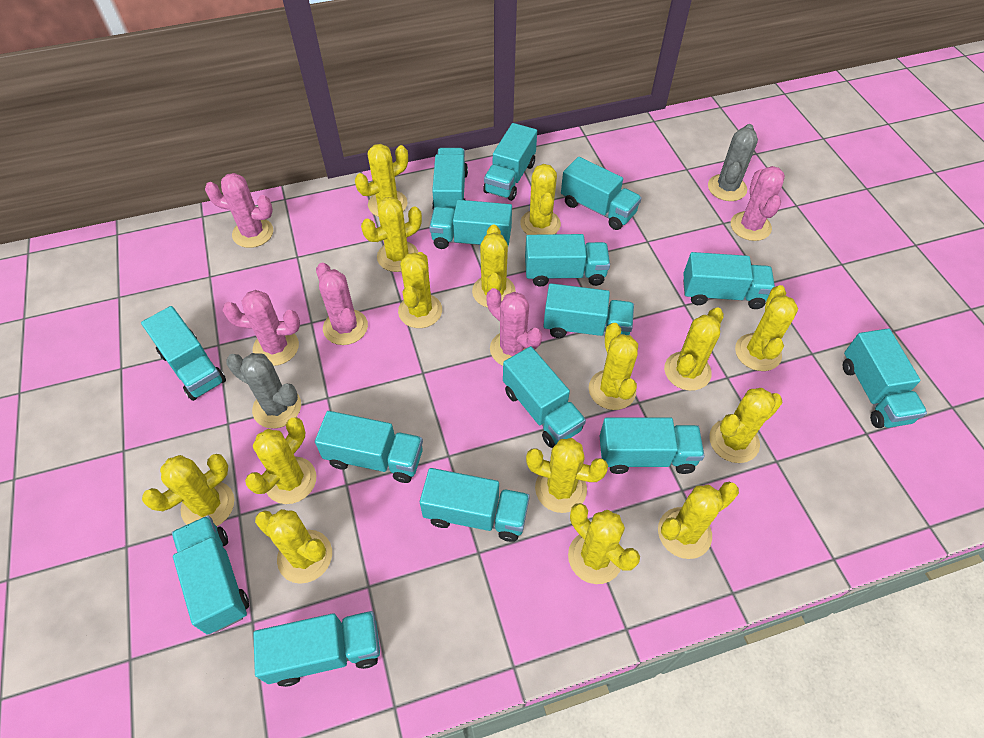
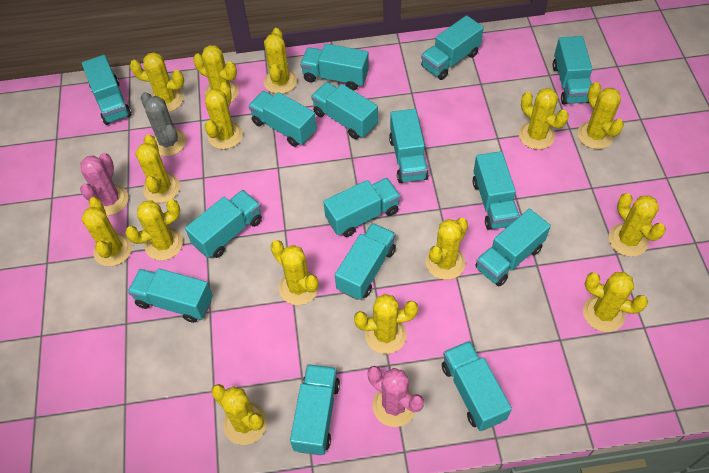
grey cactus: 2 -> 1
pink cactus: 5 -> 2

